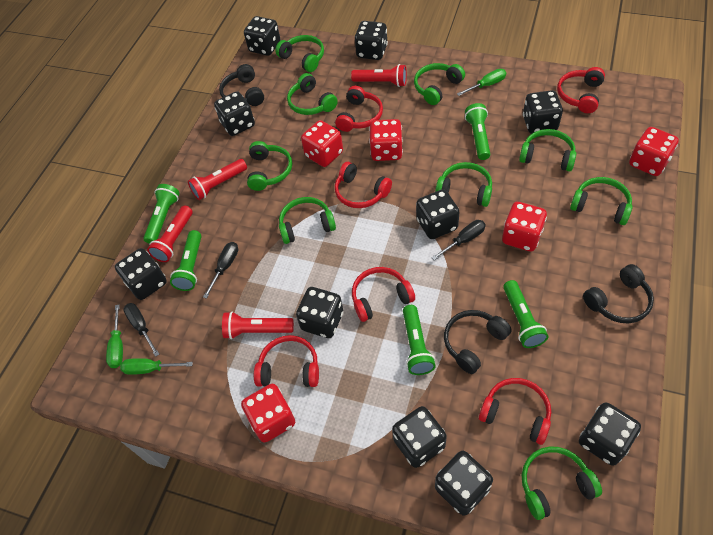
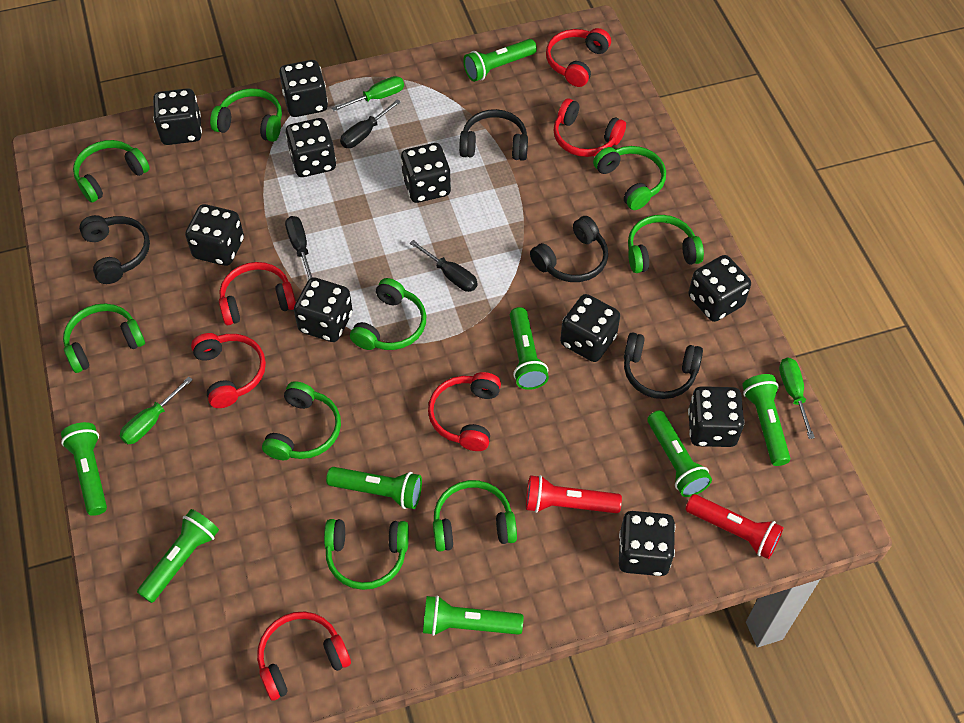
black headphones: 3 -> 4
green flashlight: 5 -> 8
red dice: 5 -> 0
red flashlight: 4 -> 2

